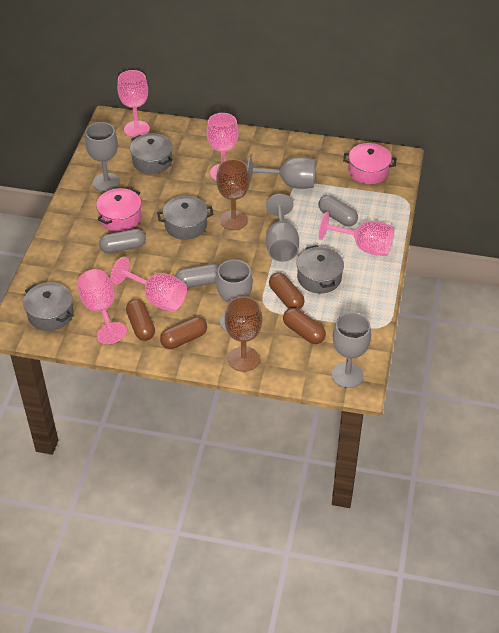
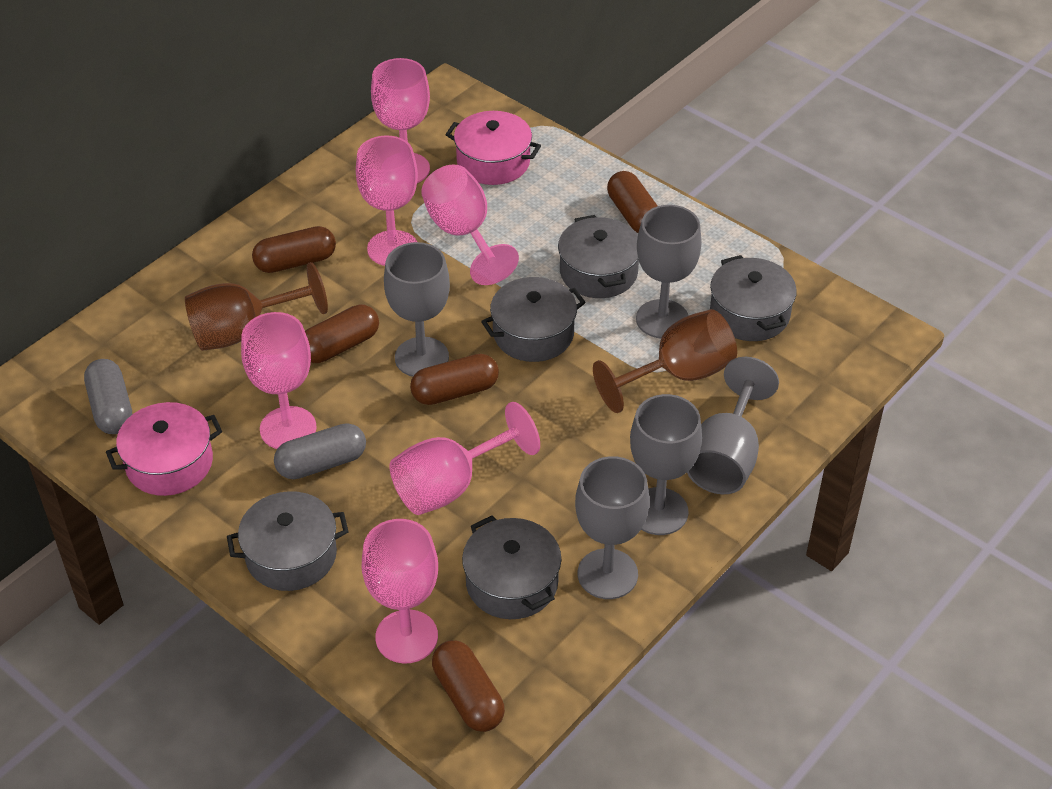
brown capsule: 4 -> 5
grey capsule: 3 -> 2
grey pot: 4 -> 5
pink goblet: 5 -> 6

